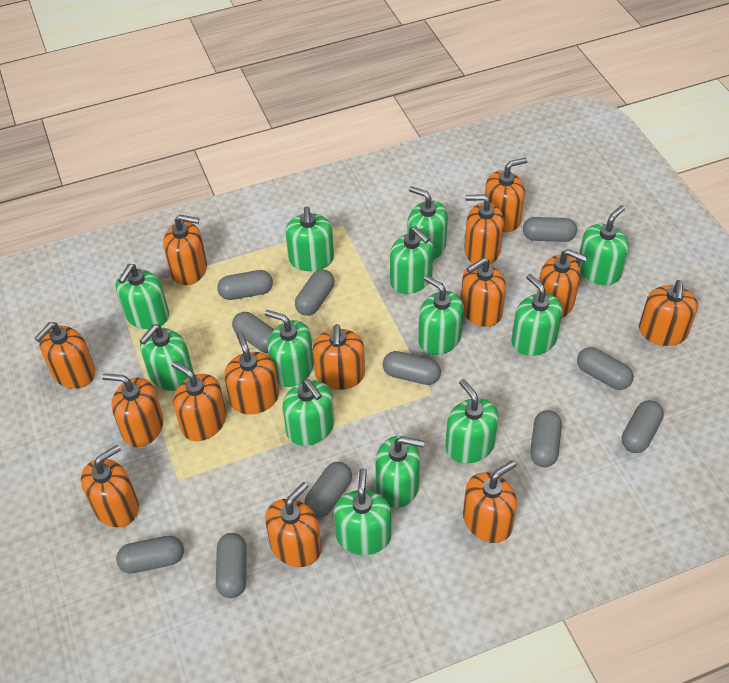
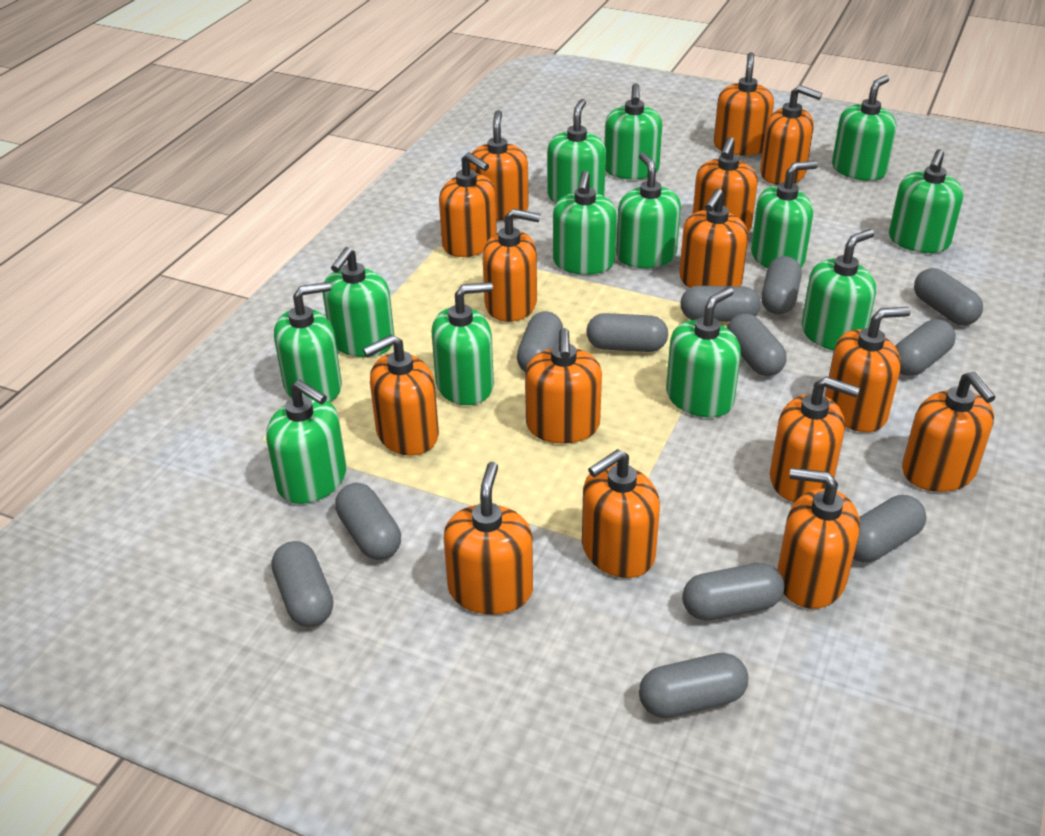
grey capsule: 11 -> 12
orange soap dispenser: 14 -> 15

